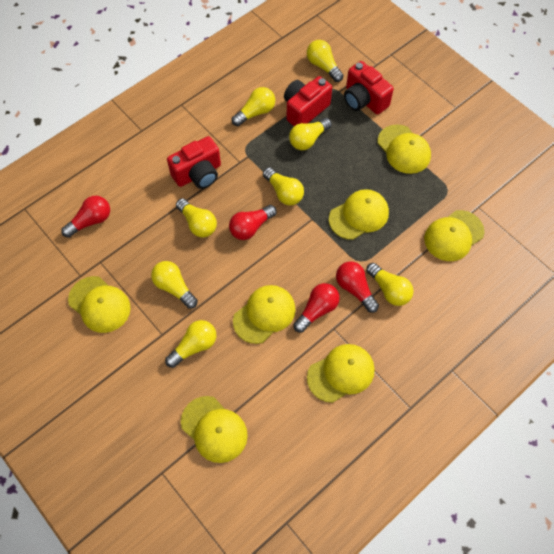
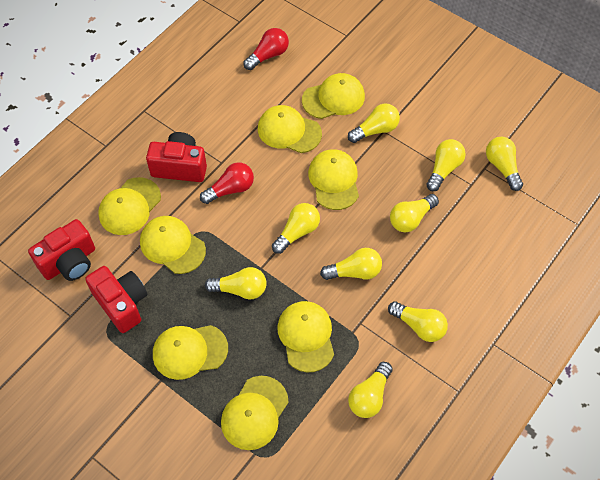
red light bulb: 4 -> 2
yellow cap: 7 -> 8
yellow light bulb: 8 -> 9

